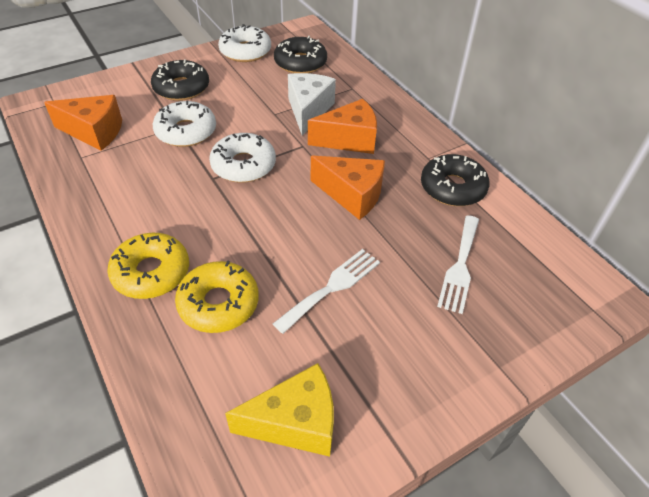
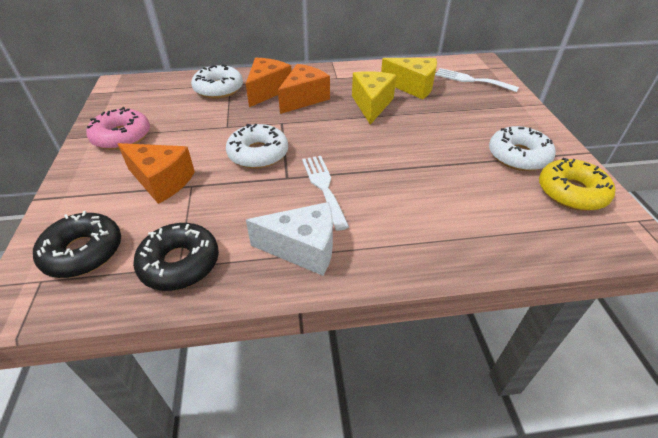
black donut: 3 -> 2
pink donut: 0 -> 1
yellow cheese: 1 -> 2
yellow donut: 2 -> 1

